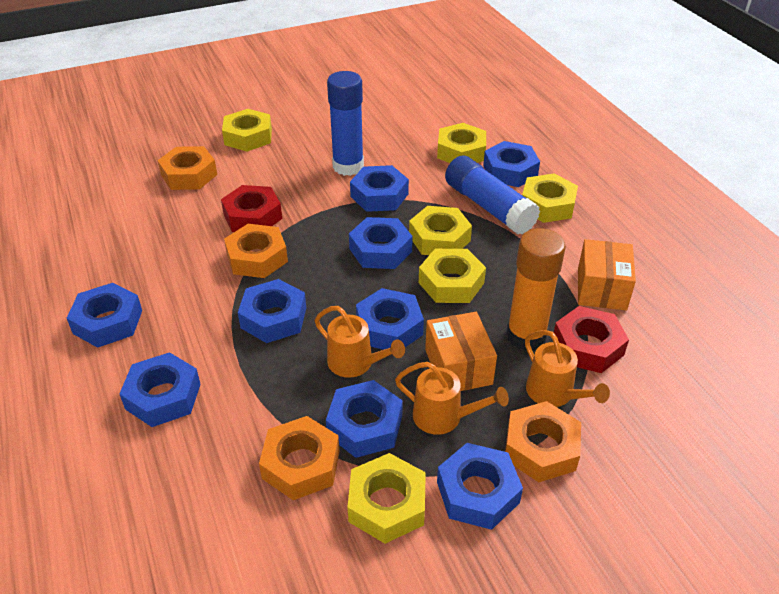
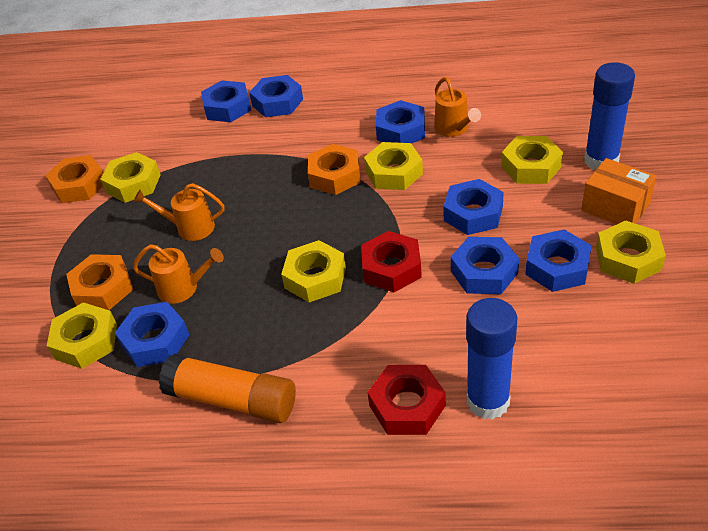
blue nut: 9 -> 7
orange box: 2 -> 1
orange nut: 4 -> 3

